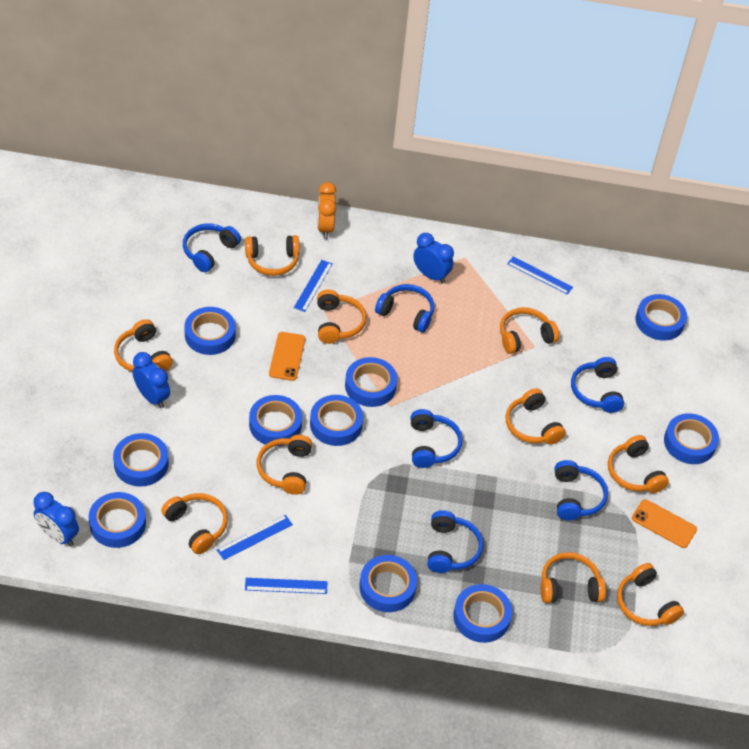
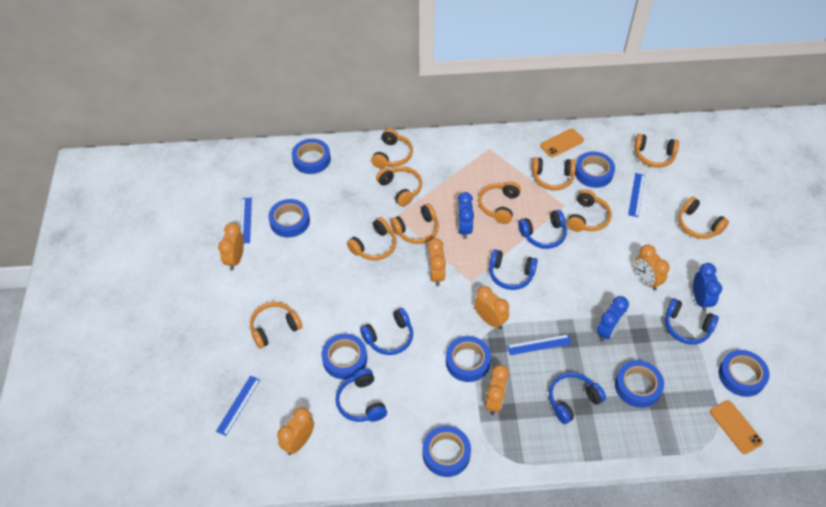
blue tape: 10 -> 8
orange clock: 1 -> 6

